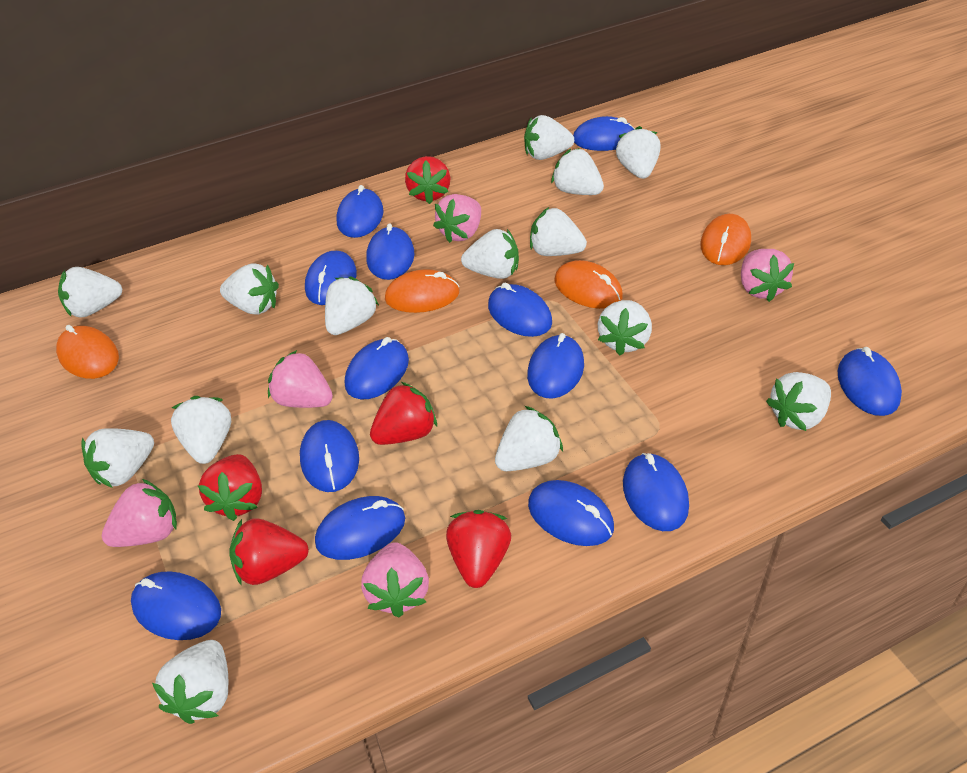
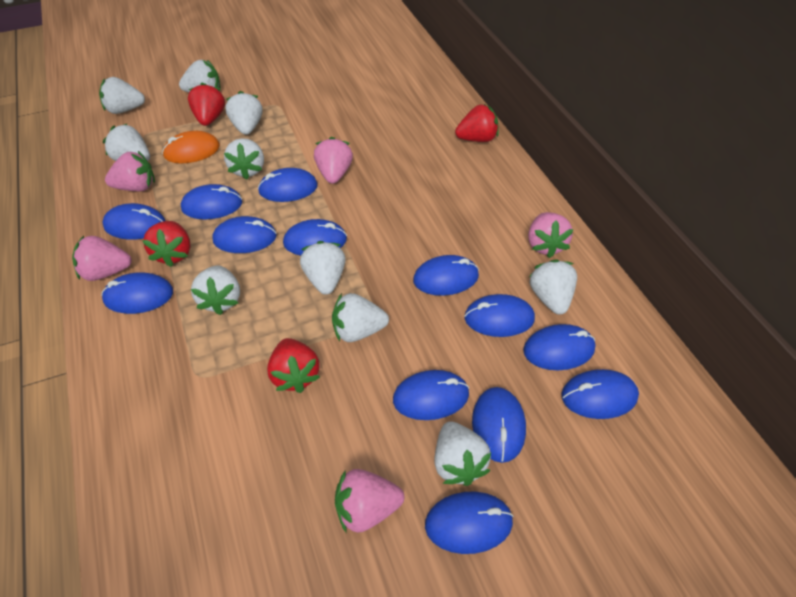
orange mouse: 4 -> 1
red strawberry: 5 -> 4
white strawberry: 14 -> 10

